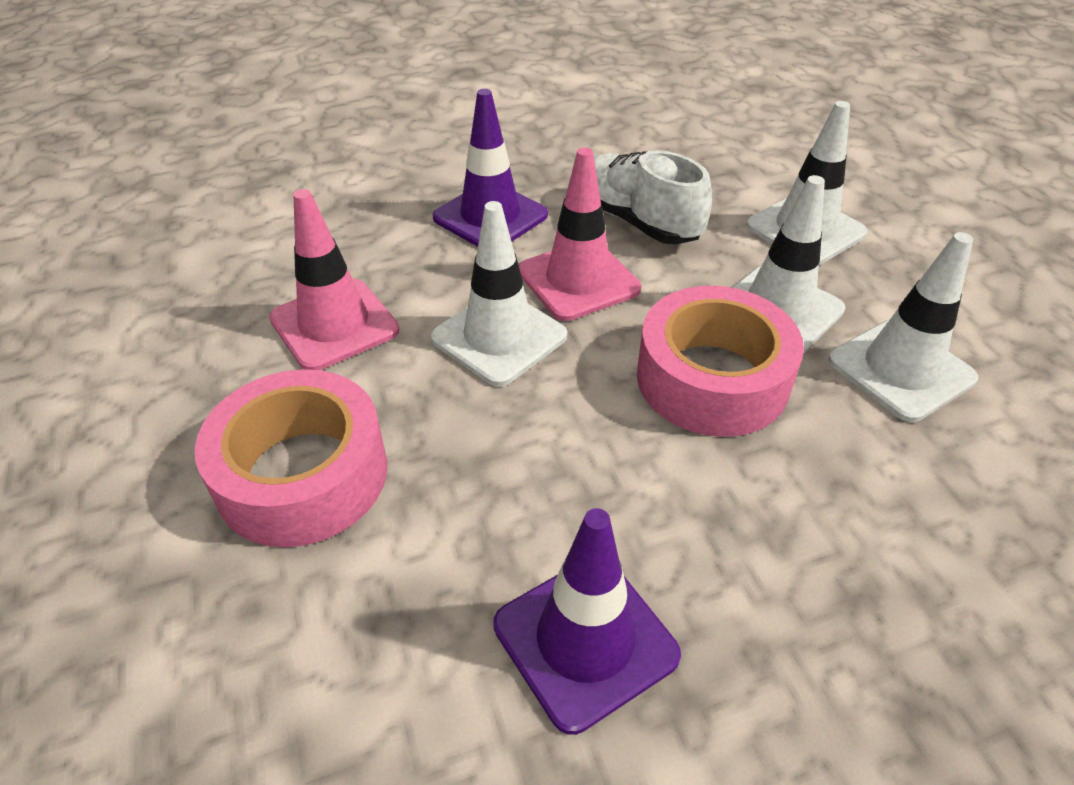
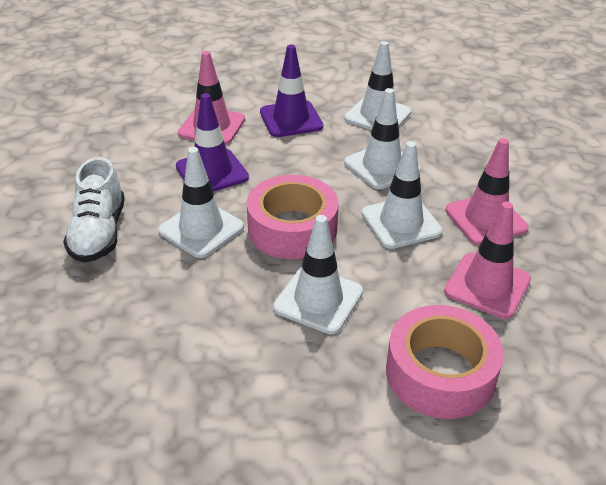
pink traffic cone: 2 -> 3
white traffic cone: 4 -> 5

